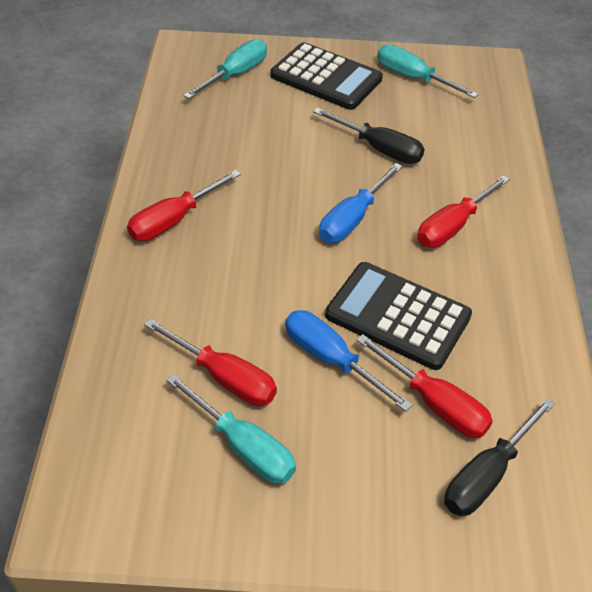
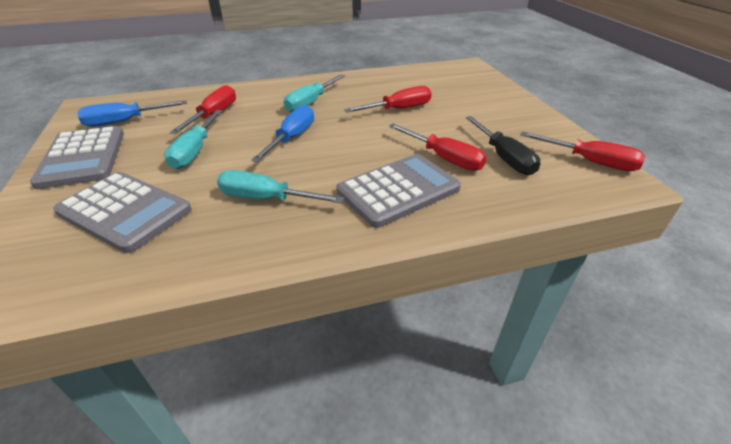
black calculator: 2 -> 0
black screwdriver: 2 -> 1
grey calculator: 0 -> 3

